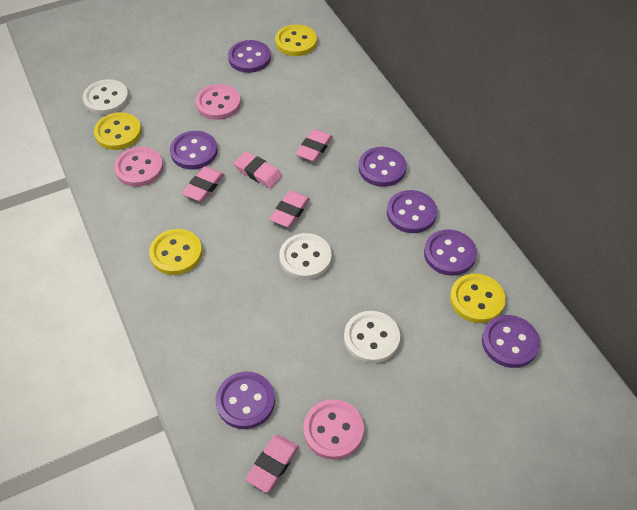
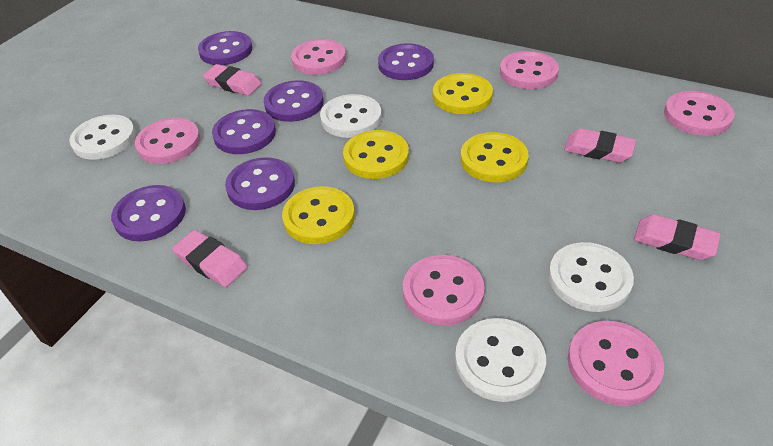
pink button: 3 -> 6
pink eraser: 5 -> 4
purple button: 7 -> 6
white button: 3 -> 4

